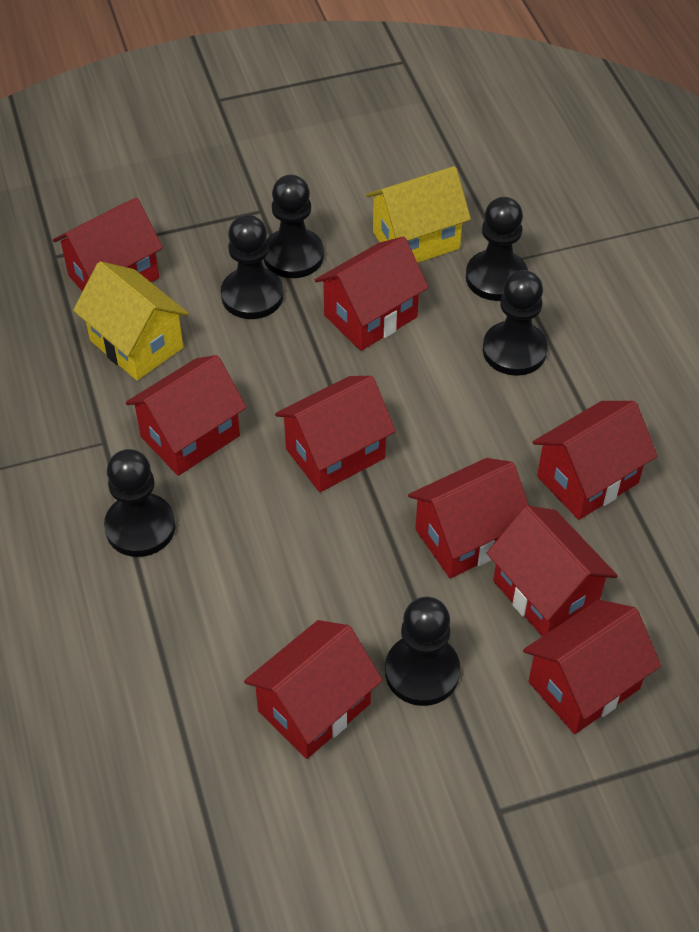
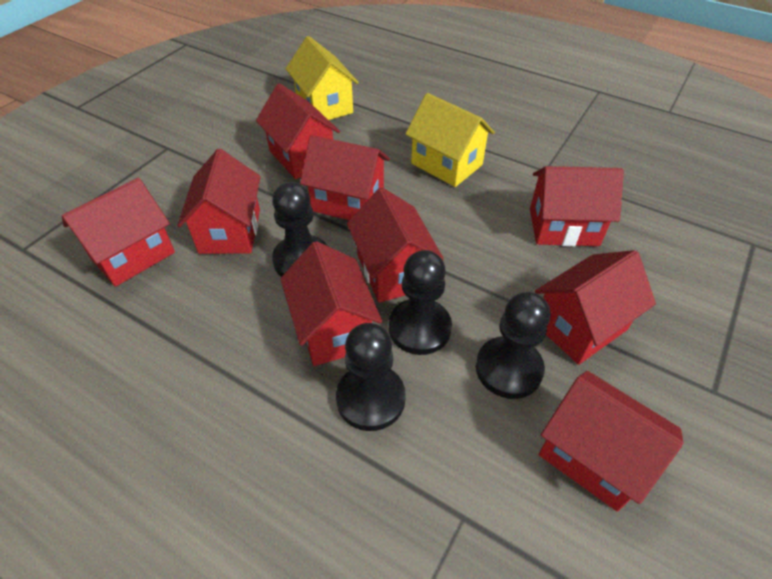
black pawn: 6 -> 4

